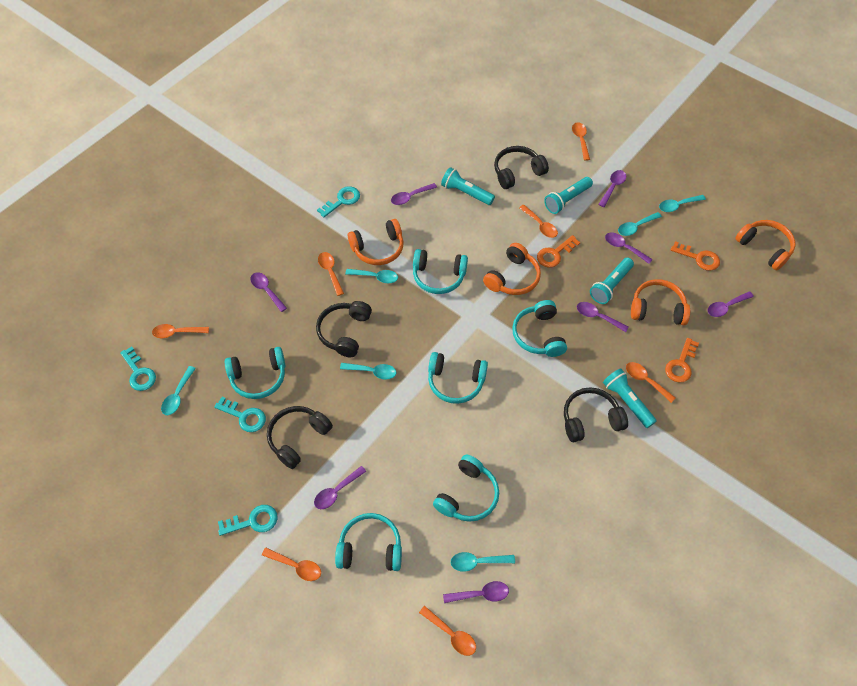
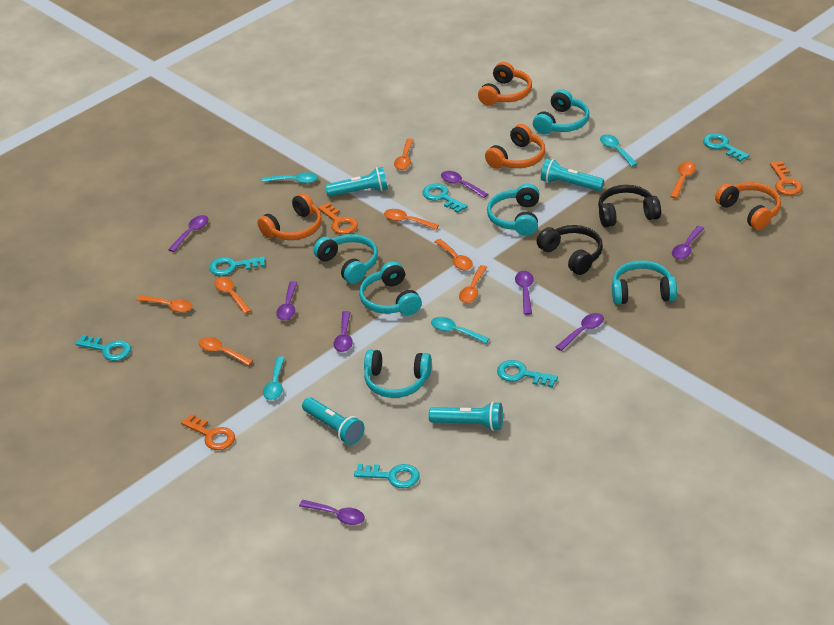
black headphones: 4 -> 2
orange spoon: 7 -> 8
turquoise key: 4 -> 6
turquoise spoon: 6 -> 4

